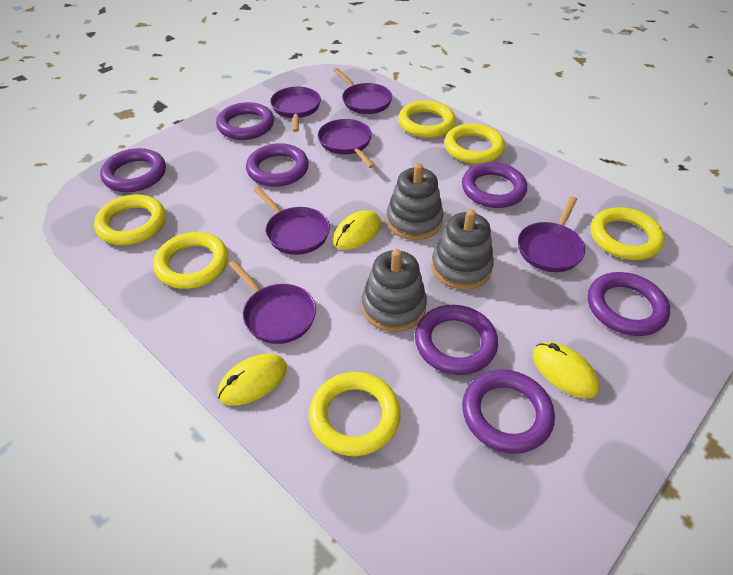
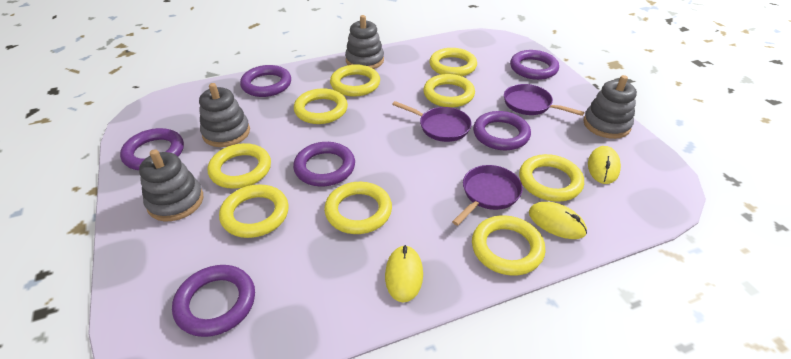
grey stacking toy: 3 -> 4
purple pan: 6 -> 3
purple ring: 7 -> 6
yellow ring: 6 -> 9

